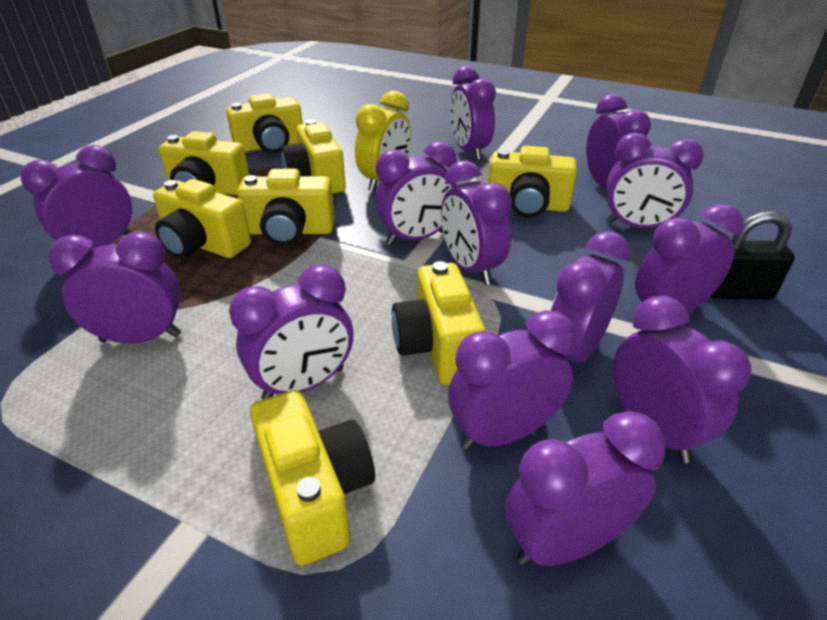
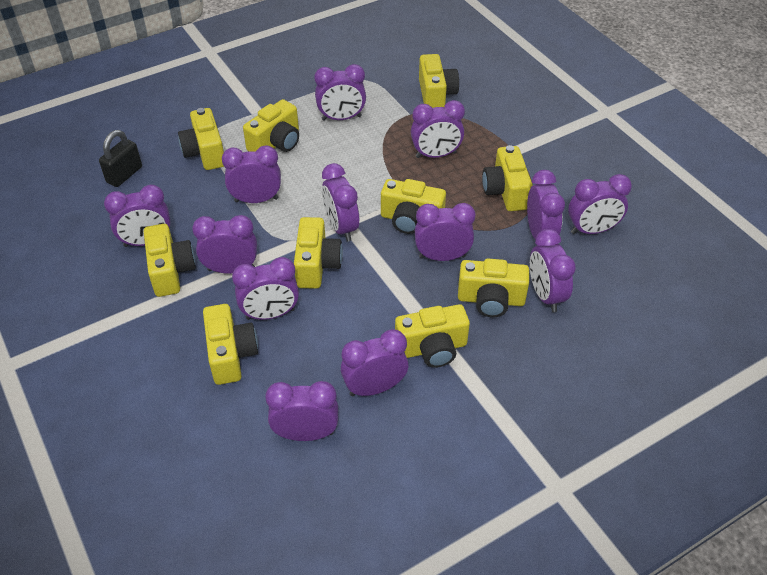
yellow camera: 8 -> 10
yellow clock: 1 -> 0

